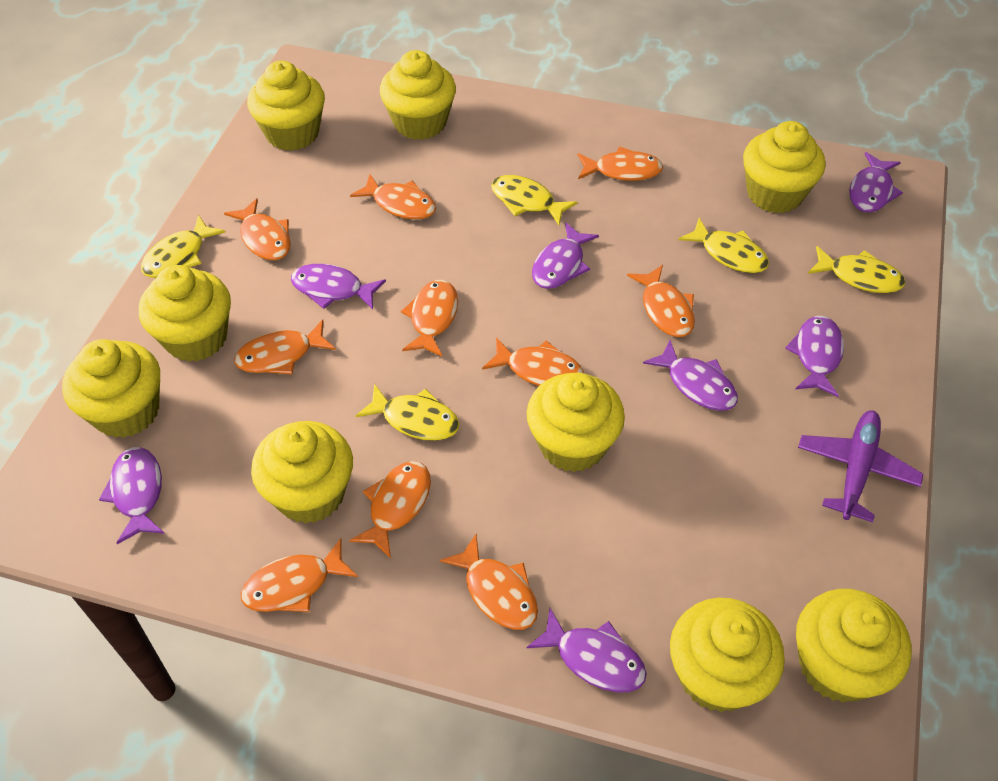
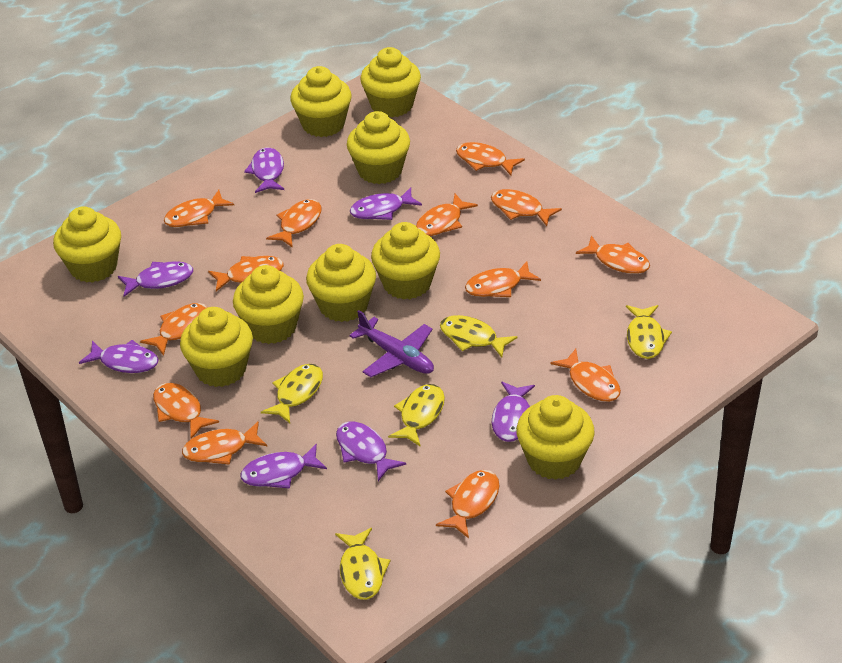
orange fish: 10 -> 13

